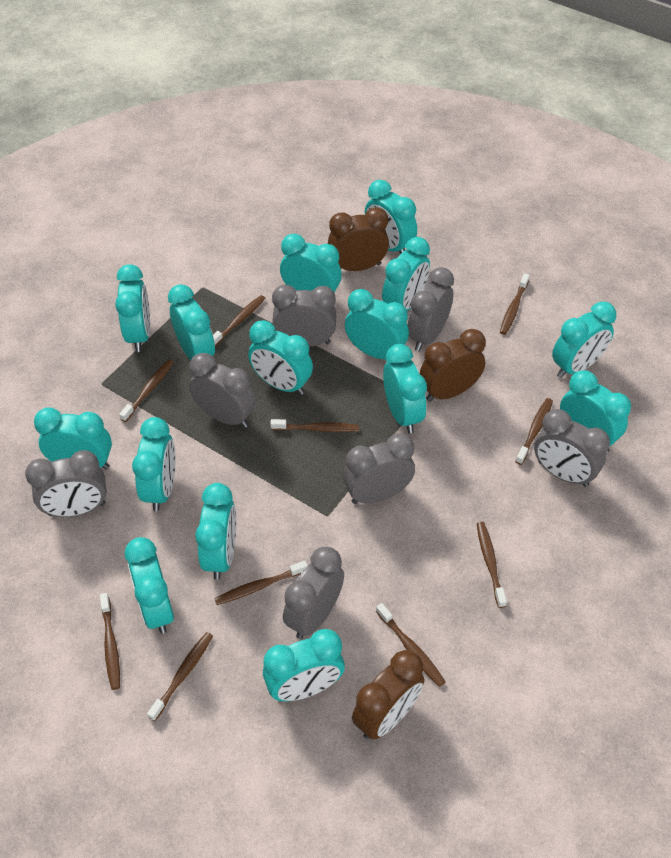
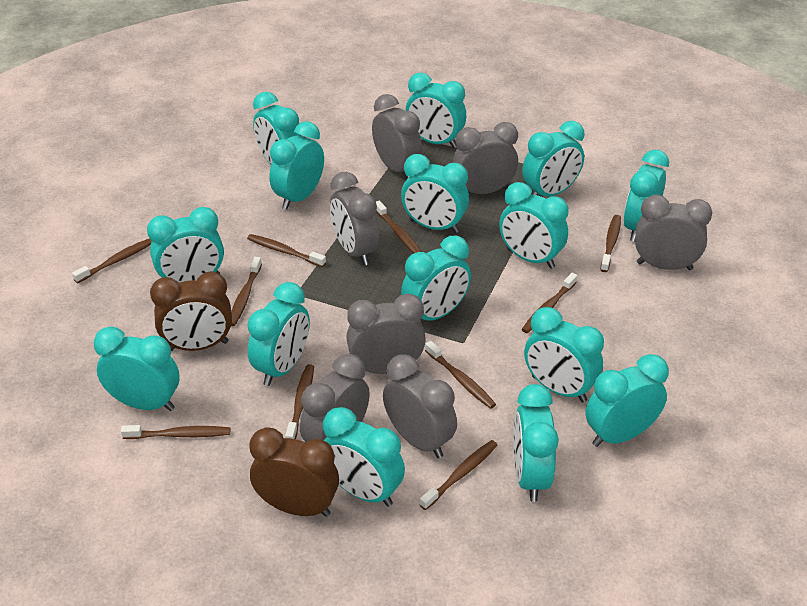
brown clock: 3 -> 2

